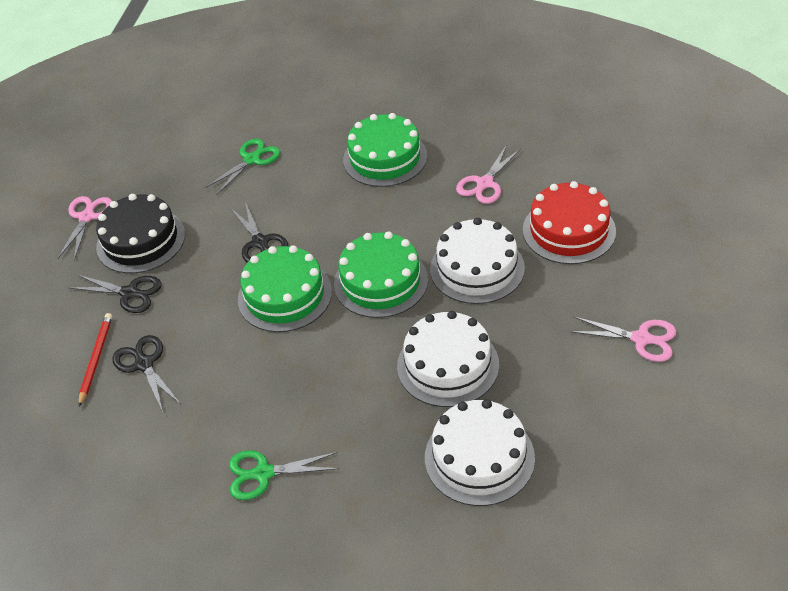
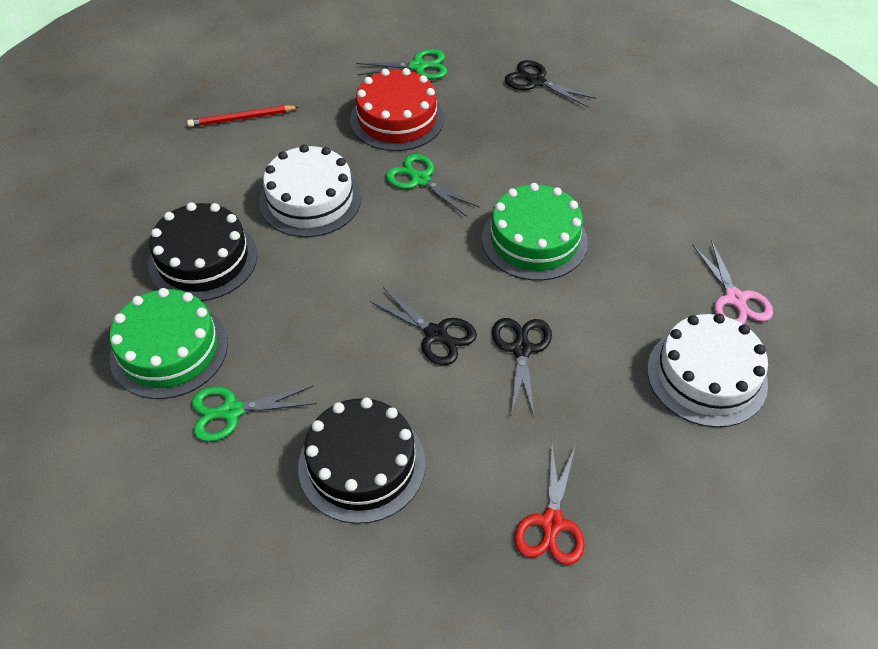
black cake: 1 -> 2
green cake: 3 -> 2
green scissors: 2 -> 3
pink scissors: 3 -> 1
red scissors: 0 -> 1
white cake: 3 -> 2

